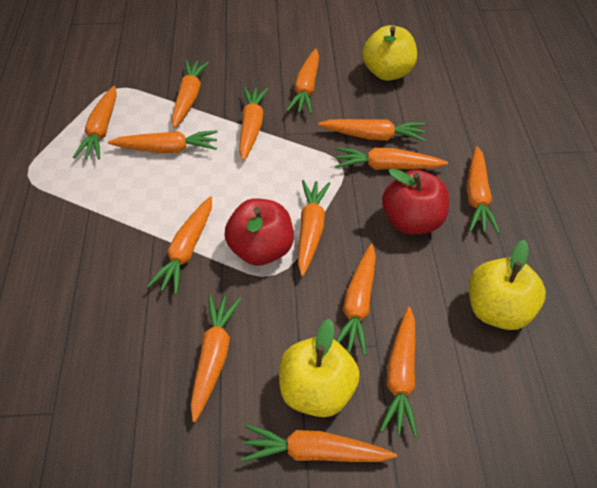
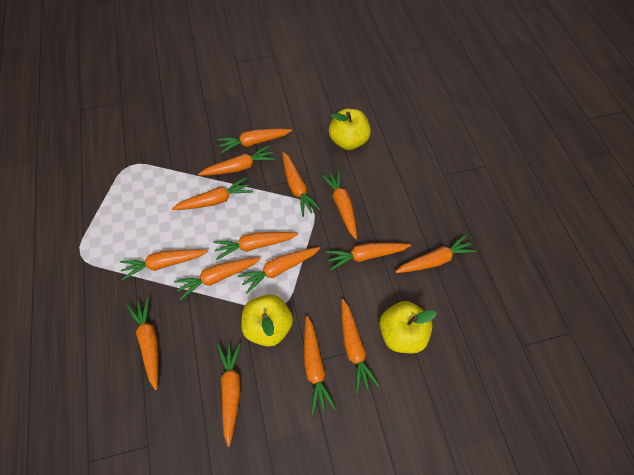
orange carrot: 14 -> 15
red apple: 2 -> 0

